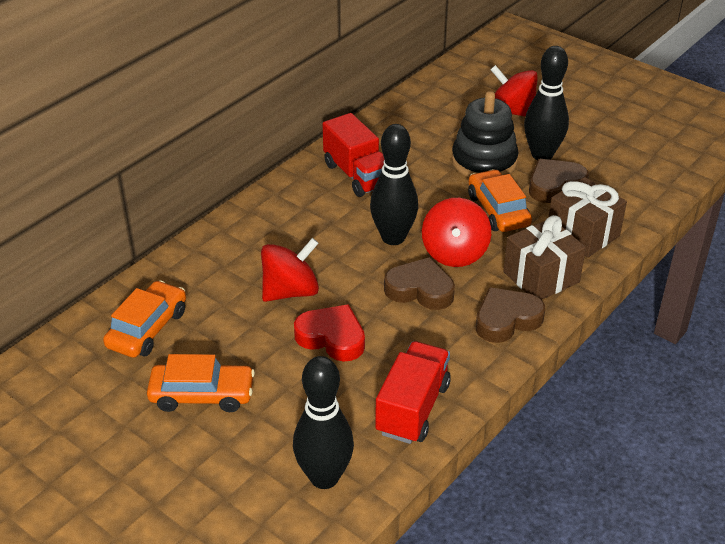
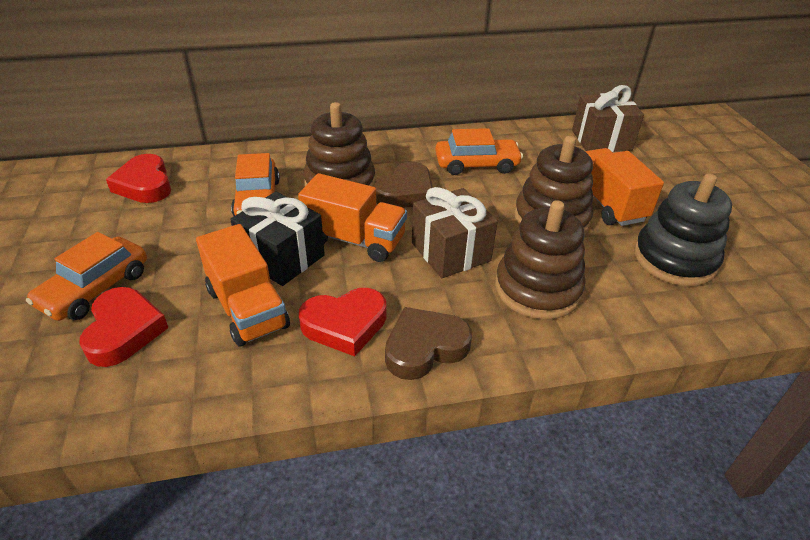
black bowling pin: 3 -> 0
black gift: 0 -> 1
brown heart: 3 -> 2
brown stacking toy: 0 -> 3
orange truck: 0 -> 3
red heart: 1 -> 3
red spinning top: 3 -> 0
red truck: 2 -> 0

